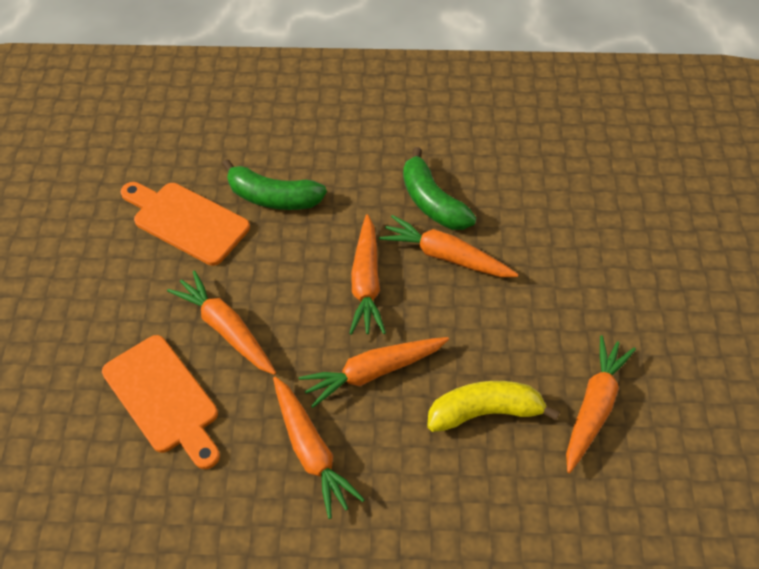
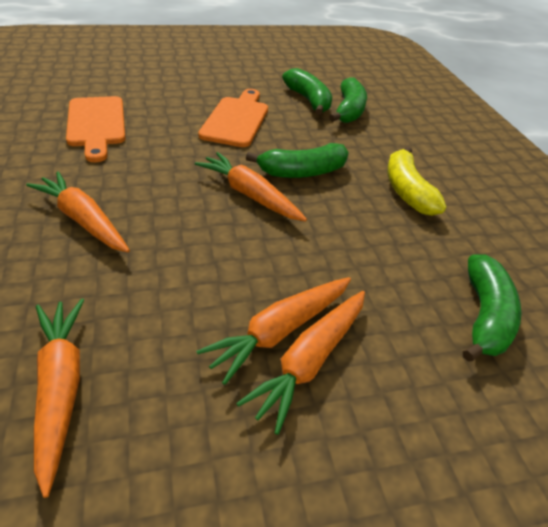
green banana: 2 -> 4
orange carrot: 6 -> 5

